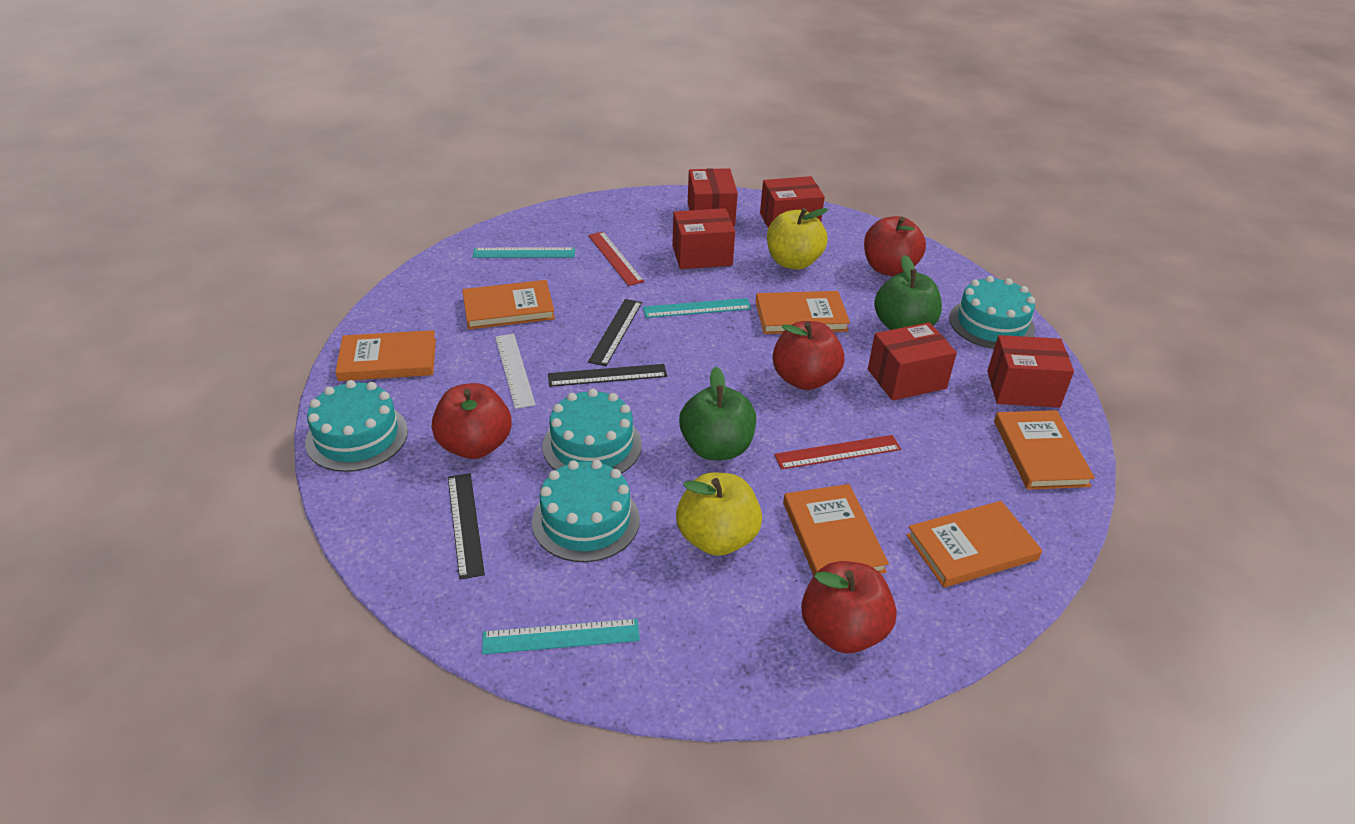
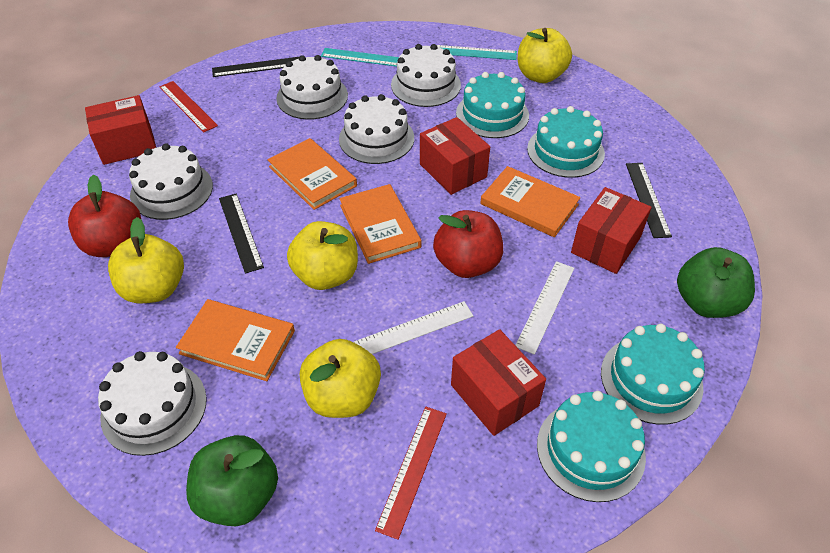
orange book: 6 -> 4
red apple: 4 -> 2
red box: 5 -> 4
turquoise ruler: 3 -> 2
white cake: 0 -> 5
white ruler: 1 -> 2
yellow apple: 2 -> 4

